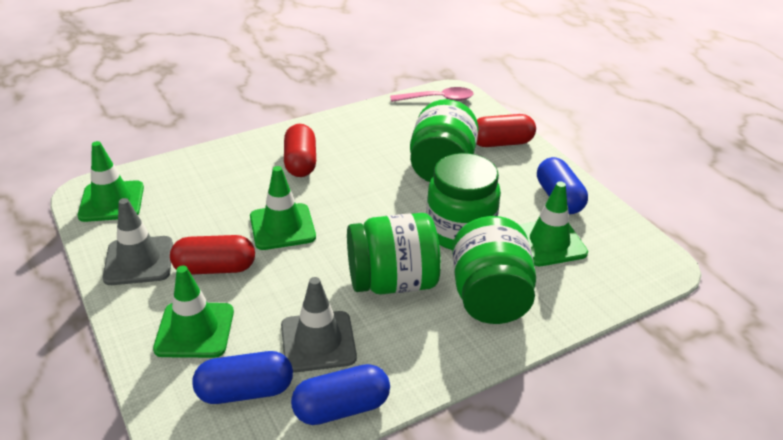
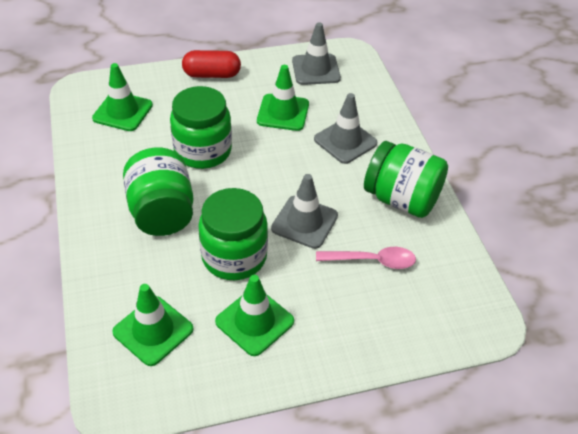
blue capsule: 3 -> 0
grey traffic cone: 2 -> 3
red capsule: 3 -> 1

